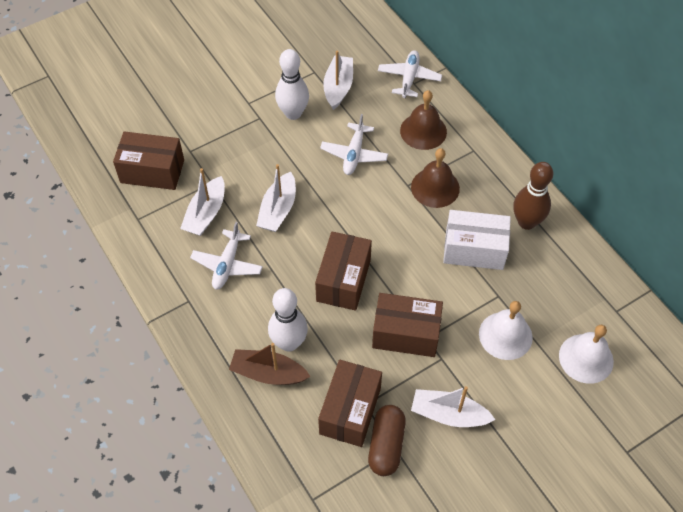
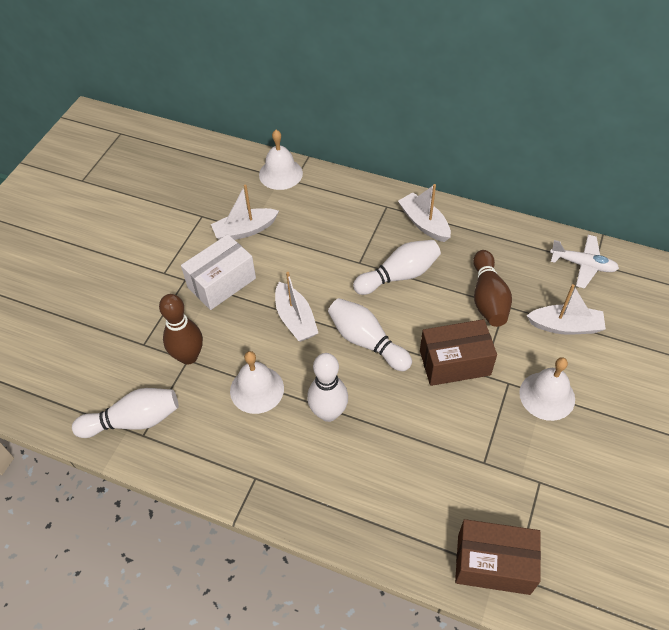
brown bell: 2 -> 0
brown boat: 1 -> 0
brown bowling pin: 1 -> 2
brown box: 4 -> 2
brown capsule: 1 -> 0
white bell: 2 -> 3
white bowling pin: 2 -> 4
white plane: 3 -> 1

